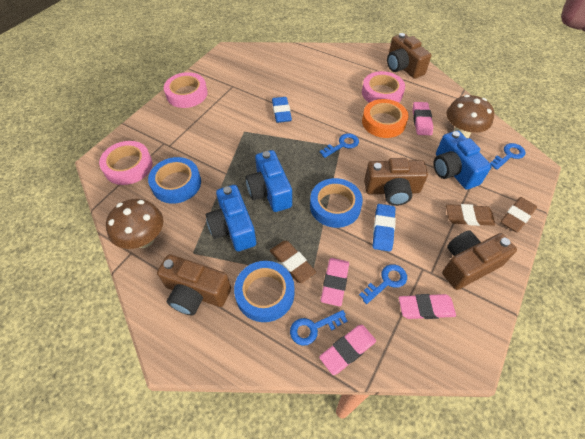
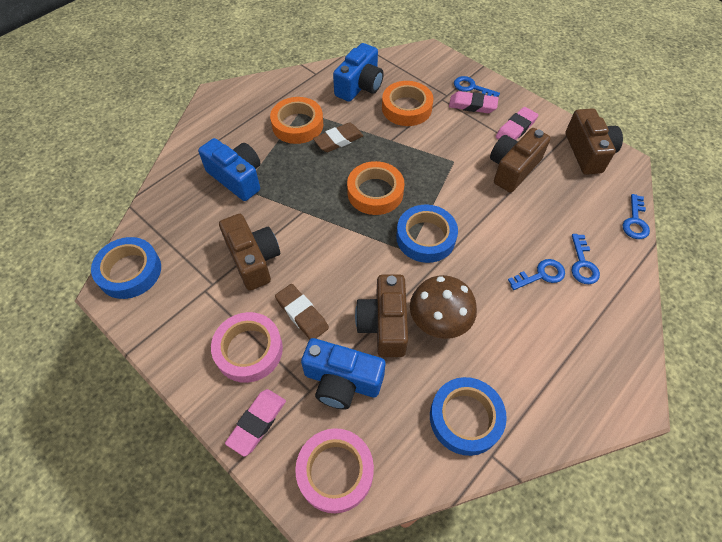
blue eraser: 2 -> 0
brown eraser: 3 -> 2
brown mushroom: 2 -> 1
orange tape: 1 -> 3
pink eraser: 4 -> 3
pink tape: 3 -> 2

